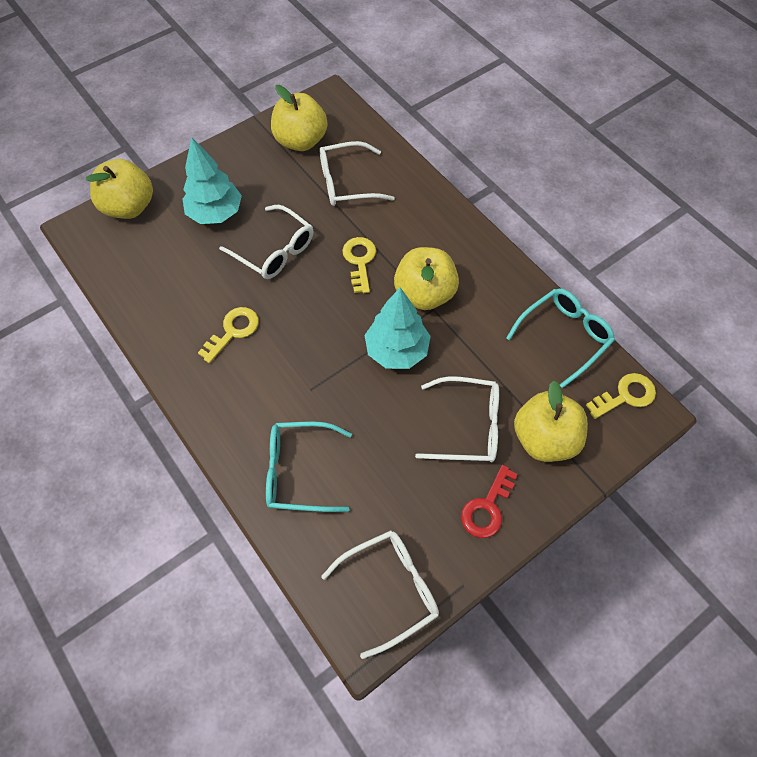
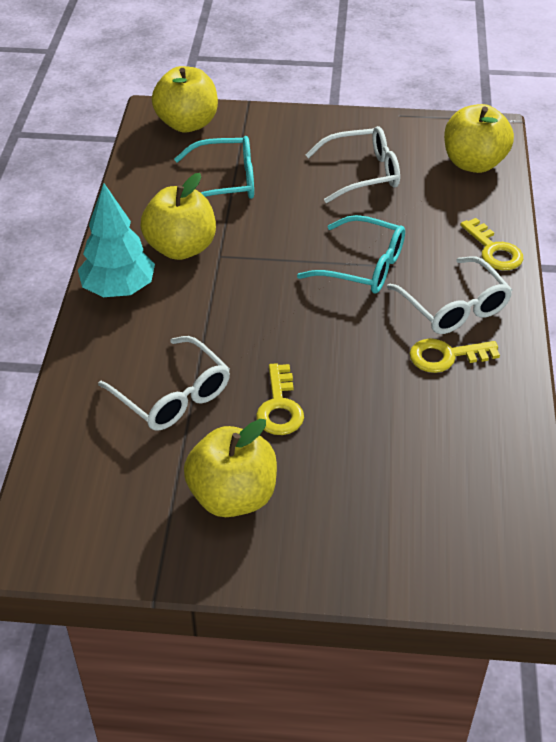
red key: 1 -> 0
turquoise tree: 2 -> 1
white glasses: 4 -> 3

